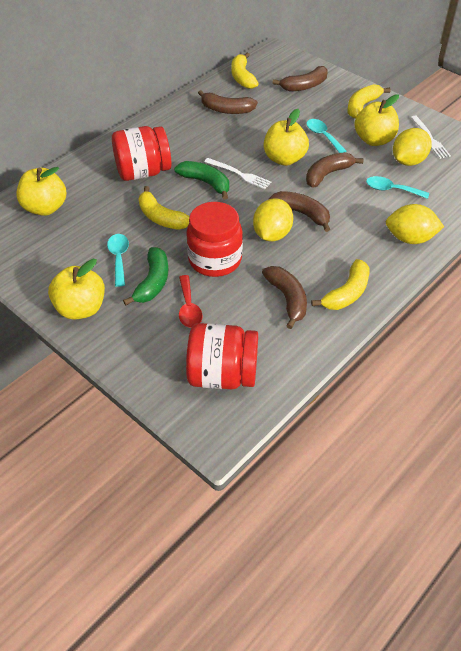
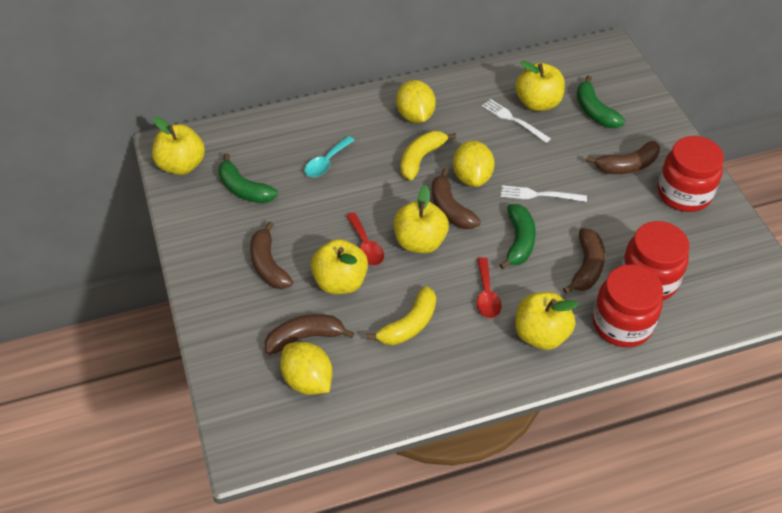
green banana: 2 -> 3
red spoon: 1 -> 2
turquoise spoon: 3 -> 1
yellow apple: 4 -> 5
yellow banana: 4 -> 2

